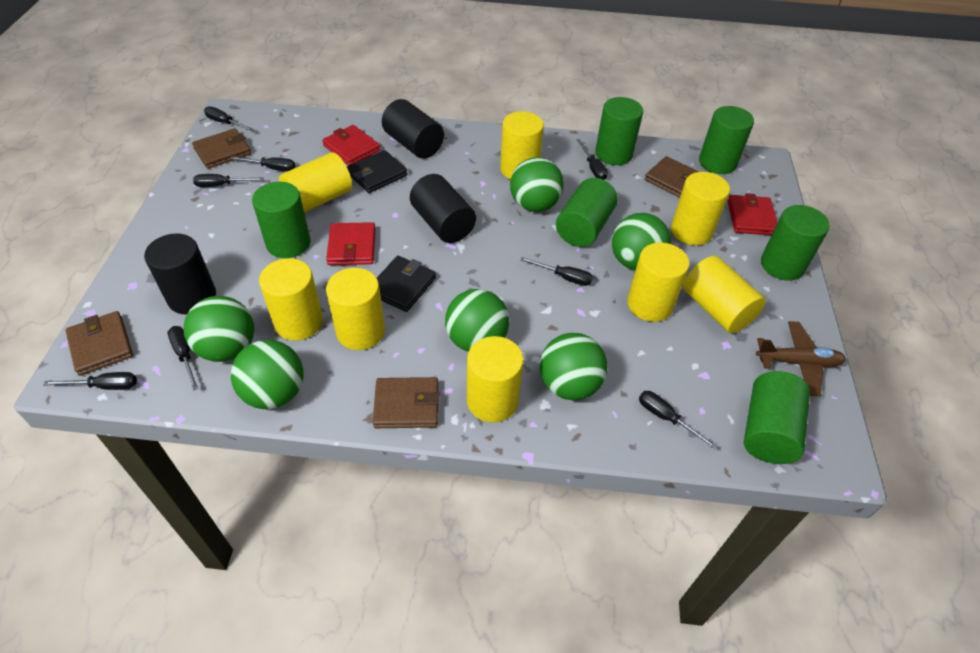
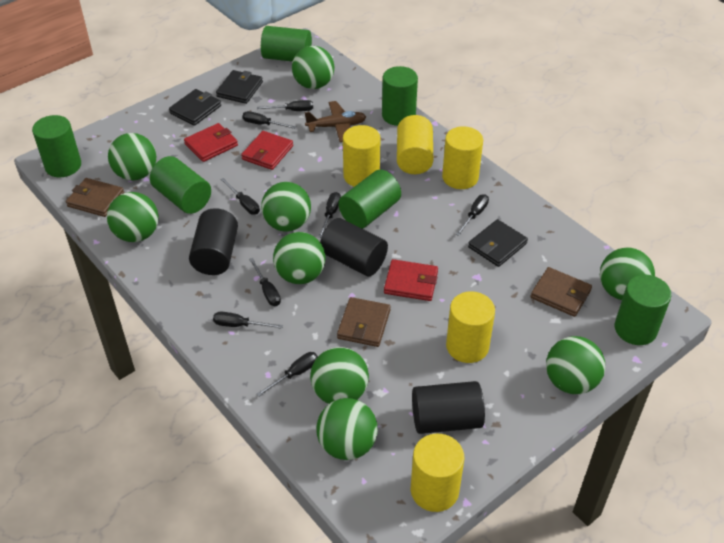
black wallet: 2 -> 3
brown wallet: 4 -> 3
green ball: 6 -> 9
yellow cylinder: 8 -> 5

